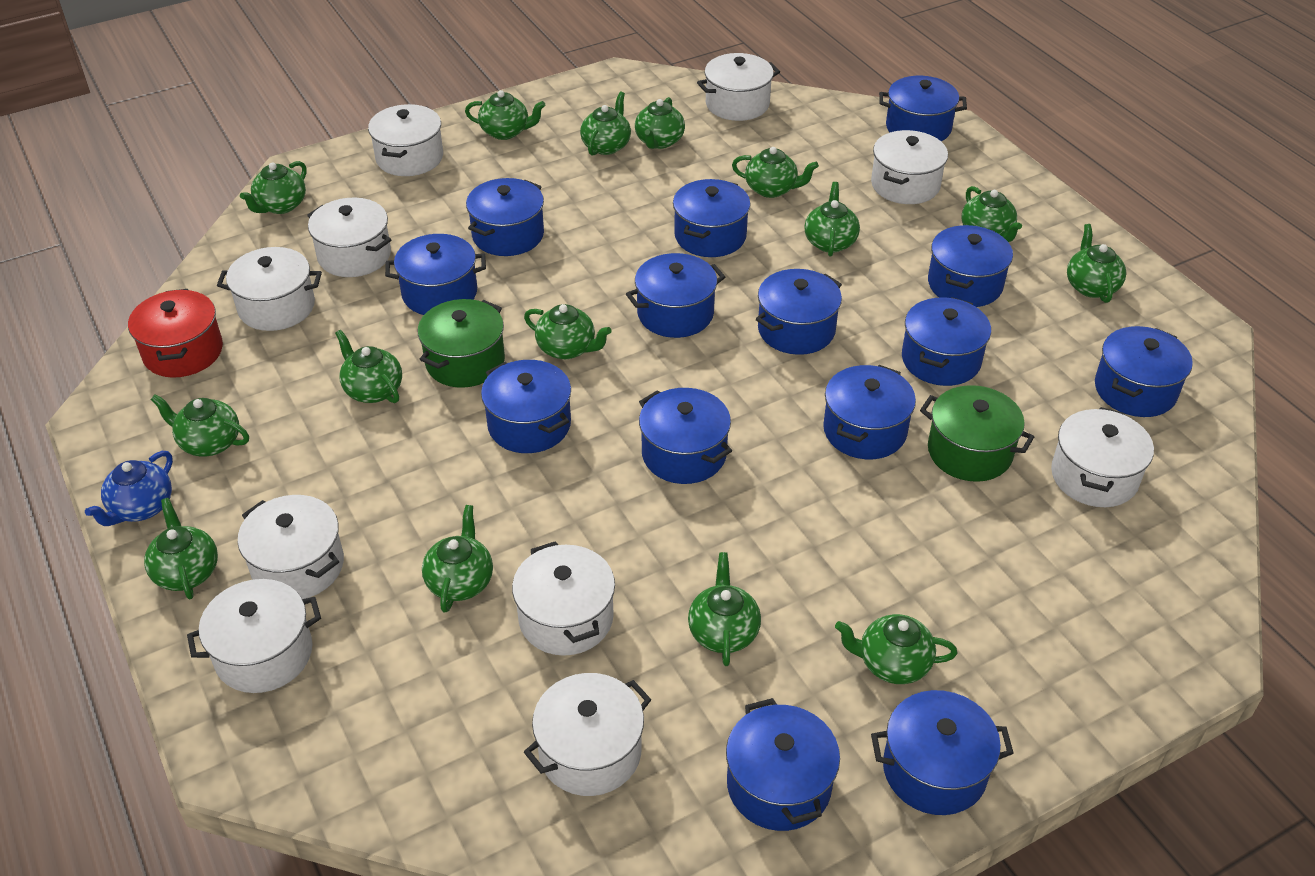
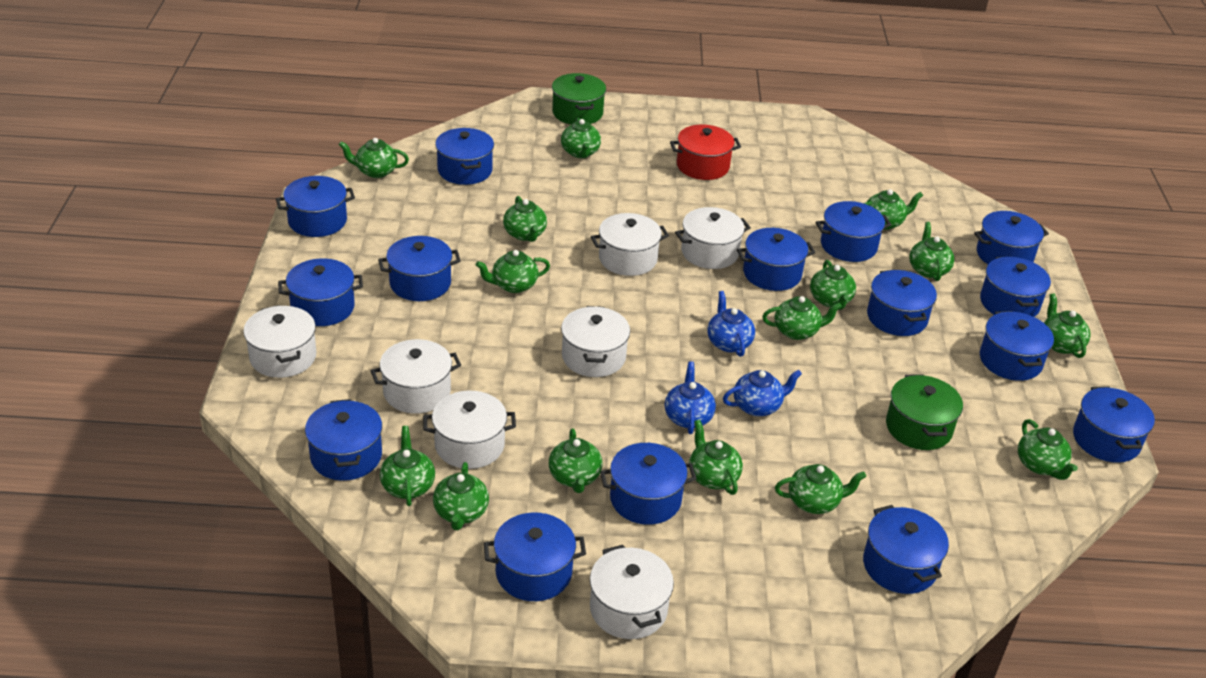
blue pot: 14 -> 15
blue teapot: 1 -> 3
white pot: 10 -> 7

